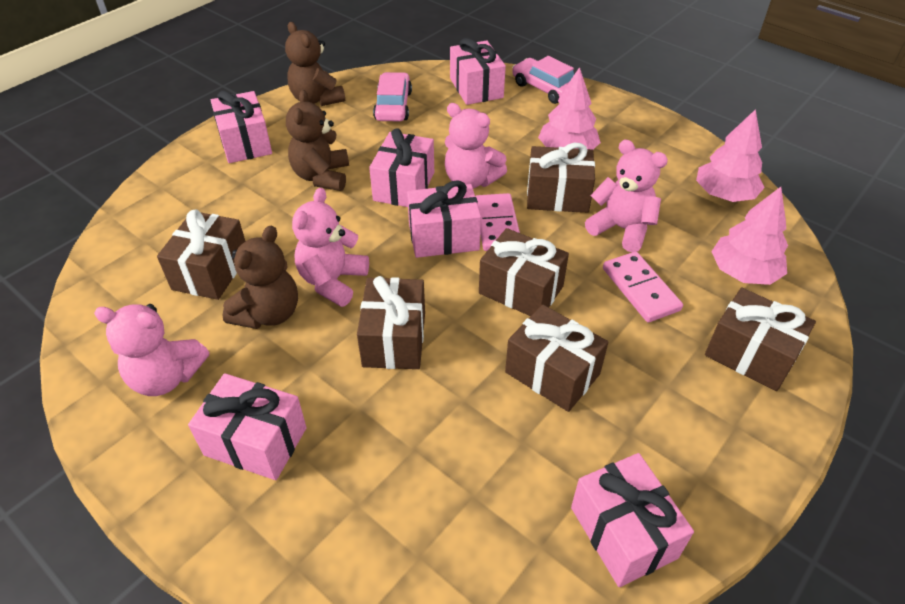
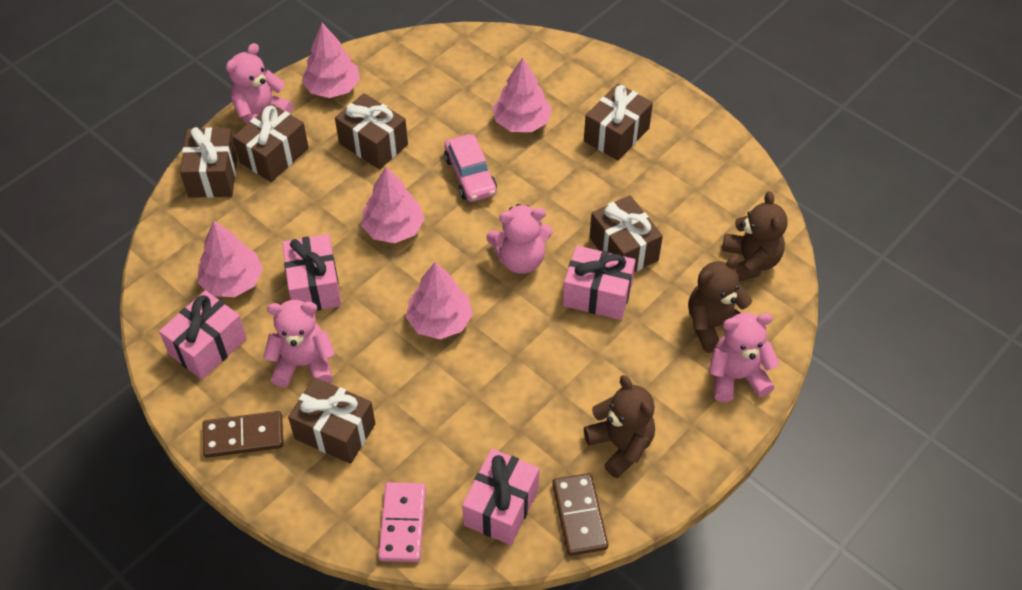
brown domino: 0 -> 2
pink car: 2 -> 1
pink domino: 2 -> 1
pink gift: 6 -> 4
pink tree: 3 -> 5

